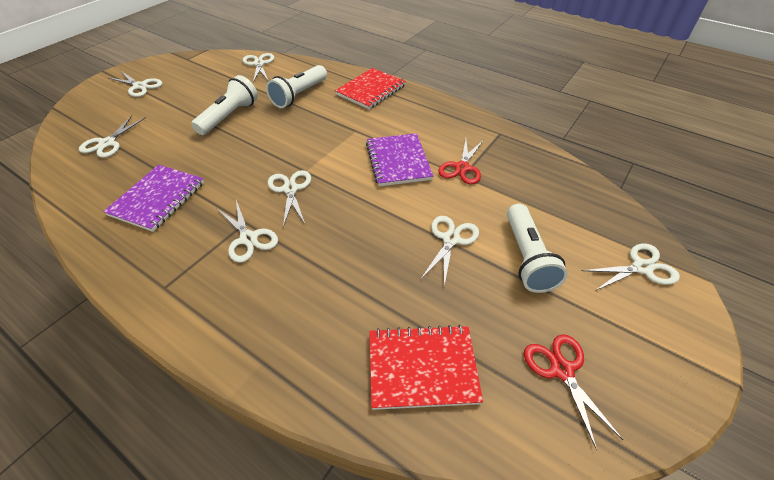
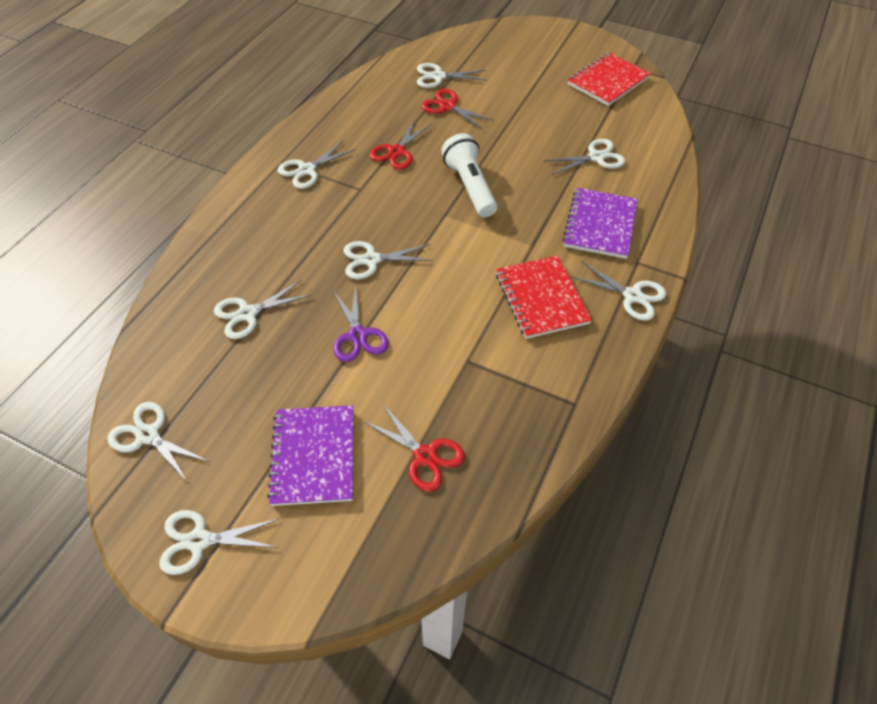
purple scissors: 0 -> 1
red scissors: 2 -> 3
white flashlight: 3 -> 1
white scissors: 7 -> 8

